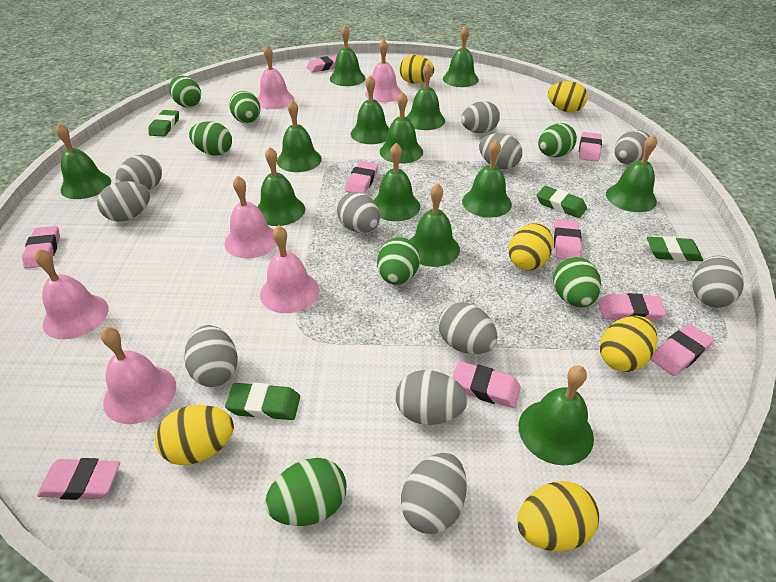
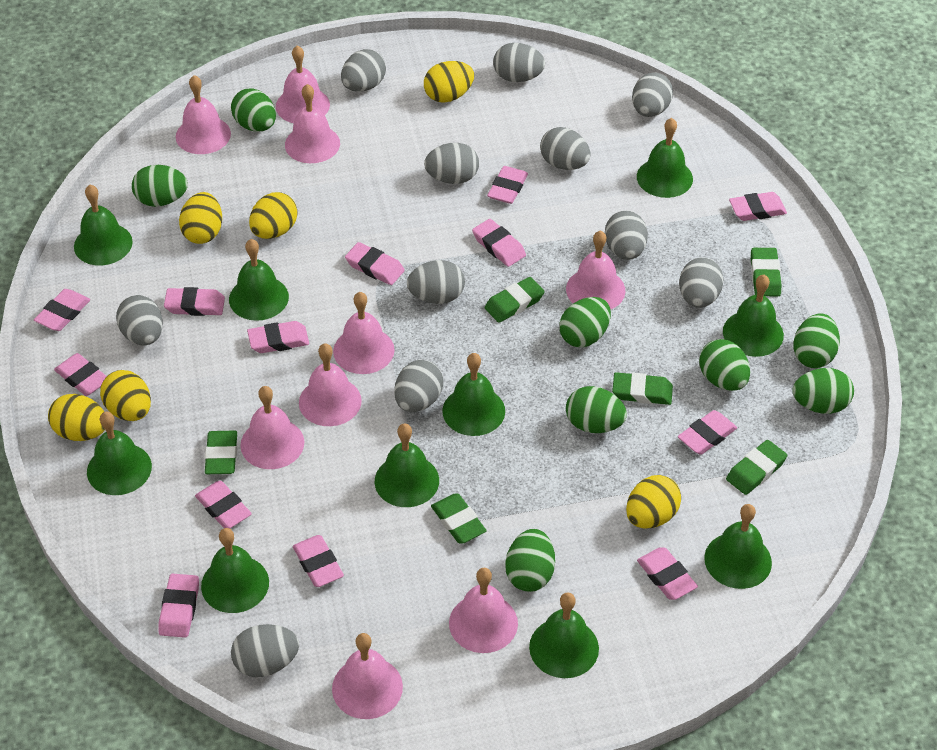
green bell: 13 -> 10
green egg: 7 -> 8
green eraser: 4 -> 6
pink bell: 6 -> 9
pink eraser: 9 -> 13

